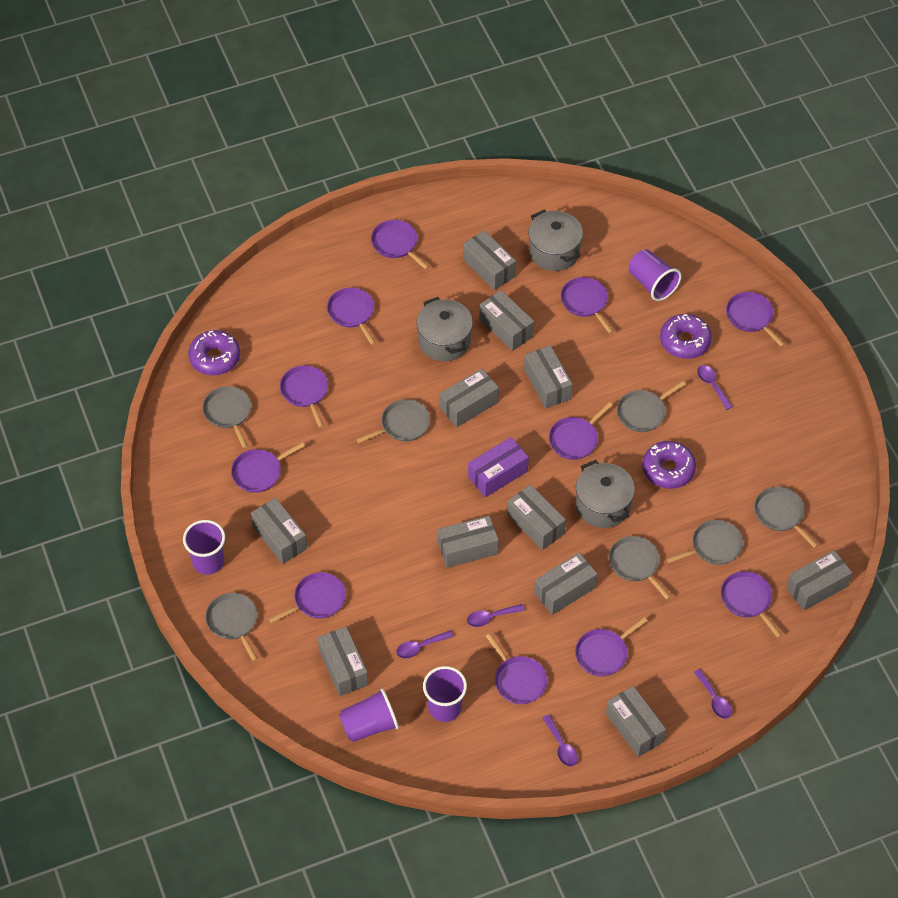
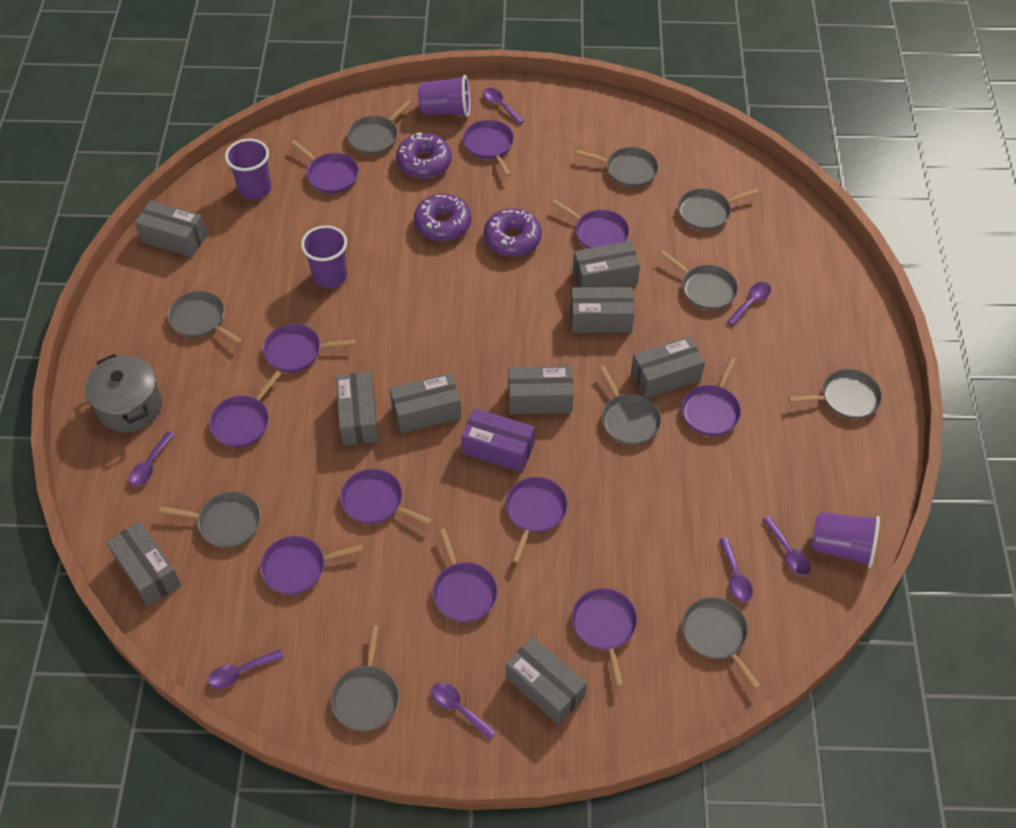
grey box: 11 -> 9
grey pan: 7 -> 10
grey pot: 3 -> 1
purple spoon: 5 -> 7

